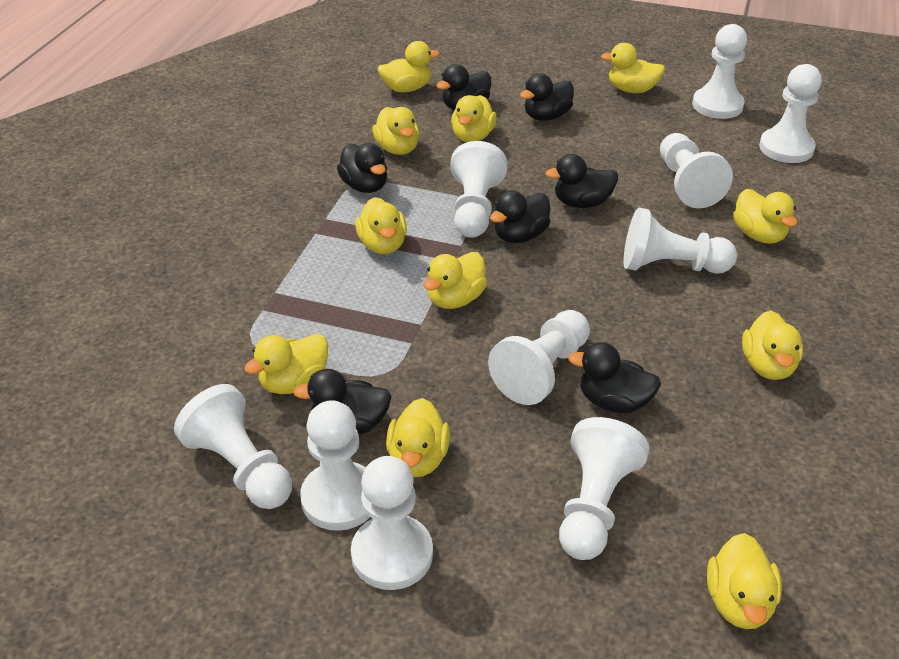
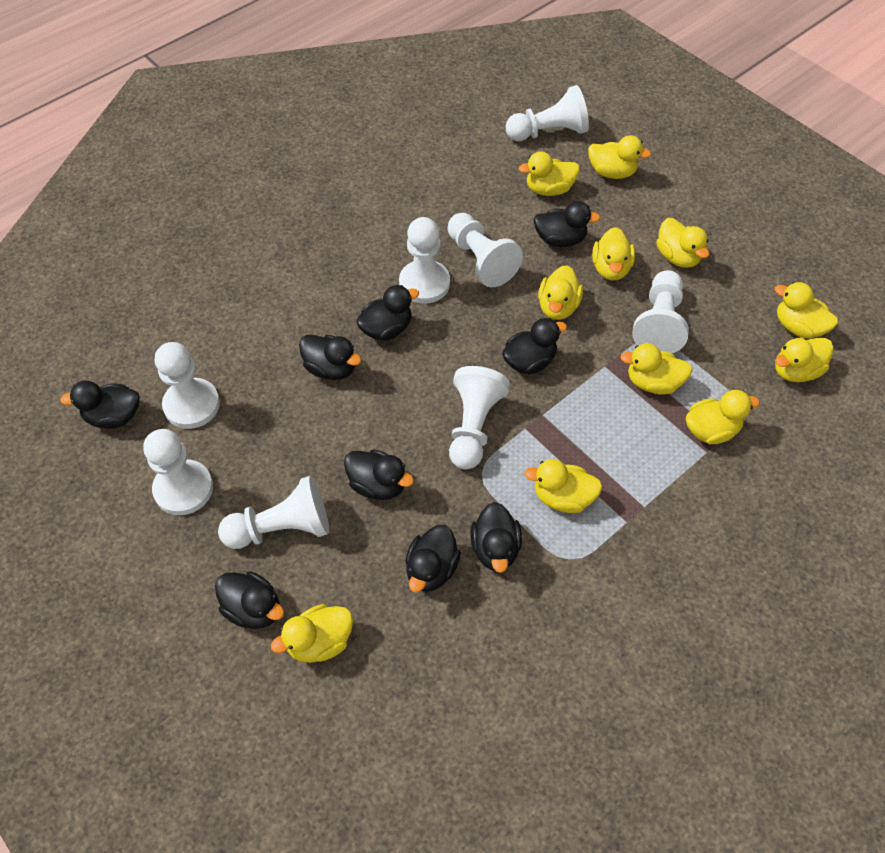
black duck: 7 -> 9
white pawn: 10 -> 8

